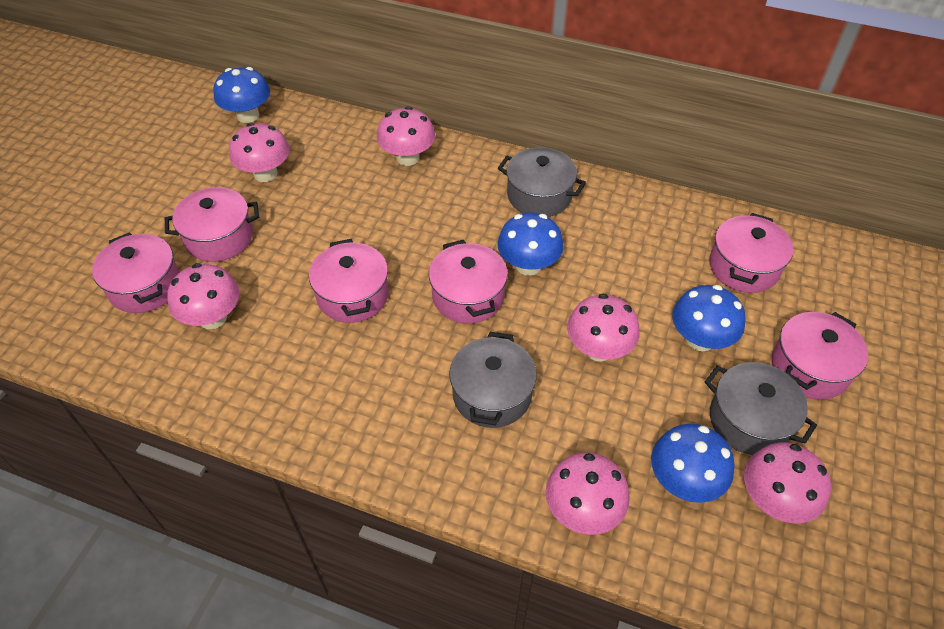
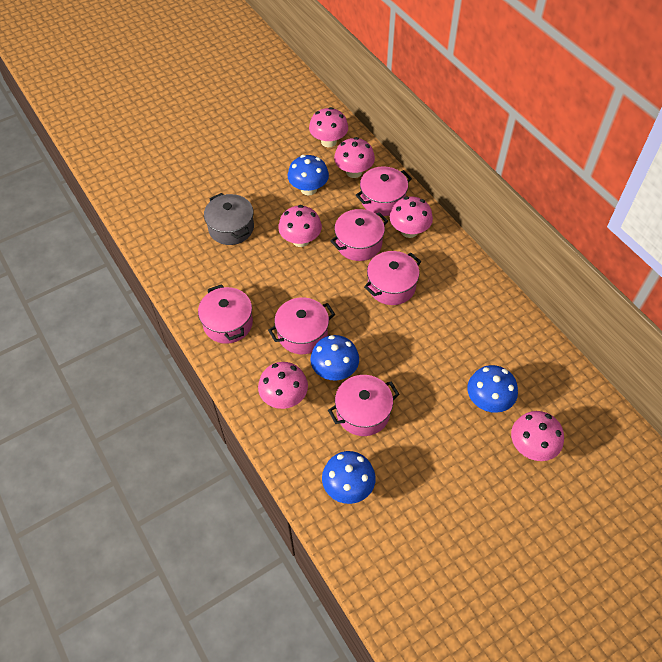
grey pot: 3 -> 1

